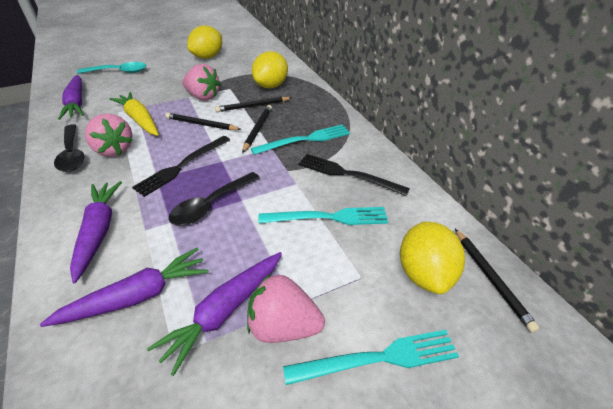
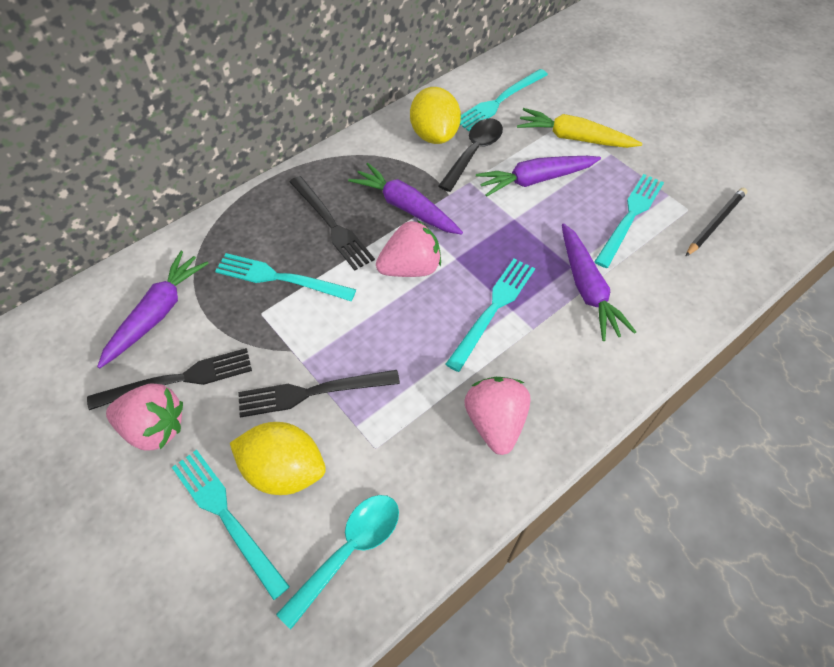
black fork: 2 -> 3
black pencil: 4 -> 1
black spoon: 2 -> 1
turquoise fork: 3 -> 5
yellow lemon: 3 -> 2

